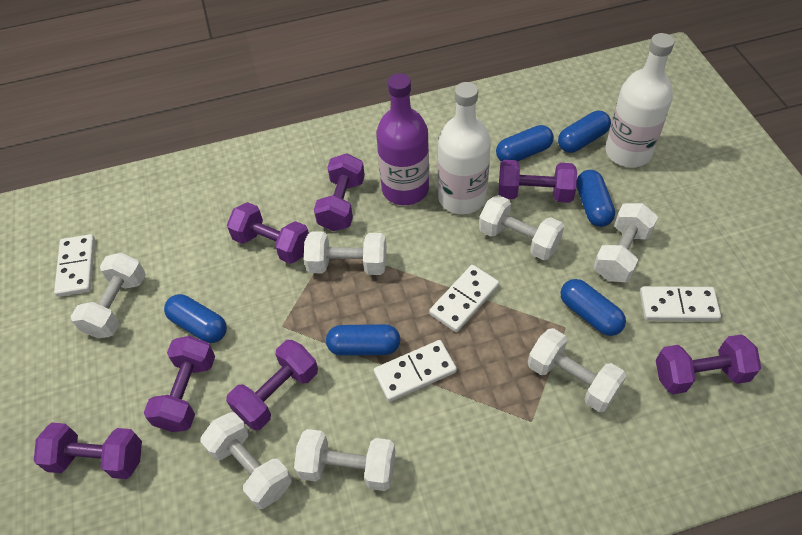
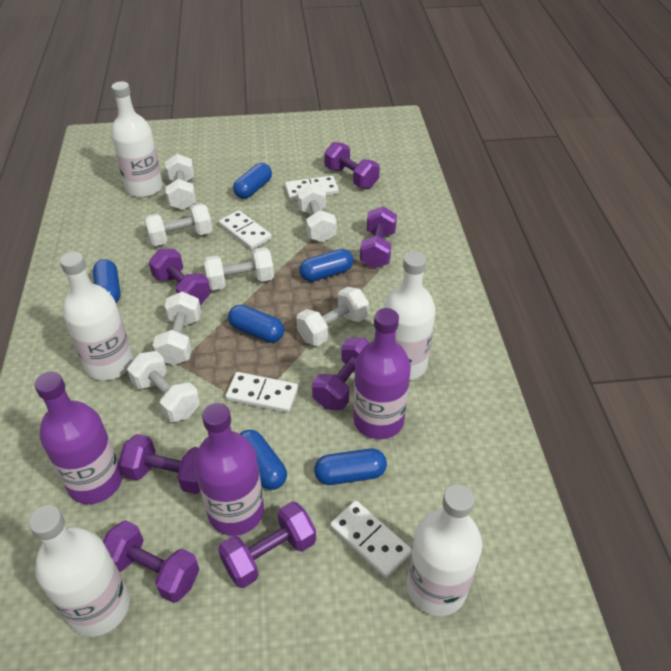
purple bottle: 1 -> 3
white bottle: 2 -> 5

